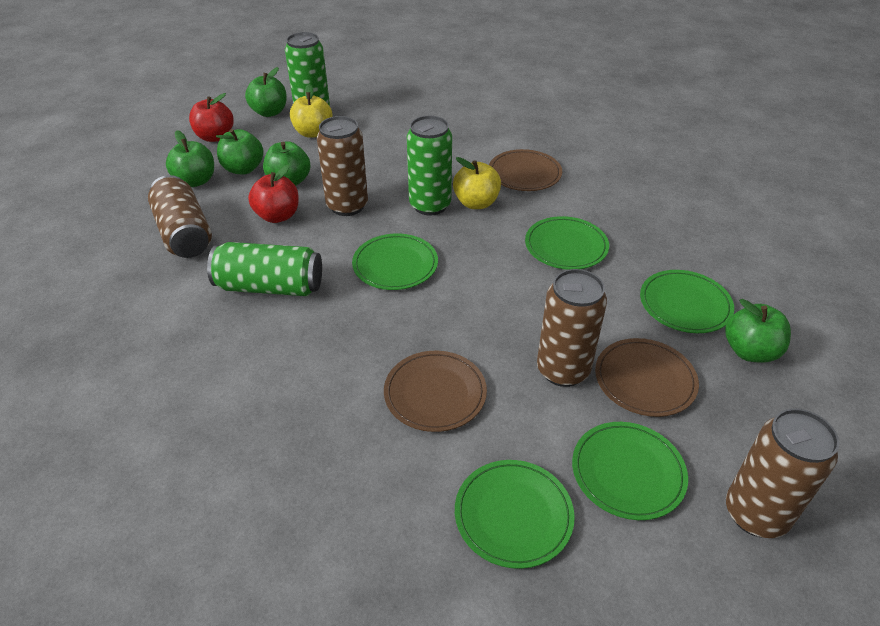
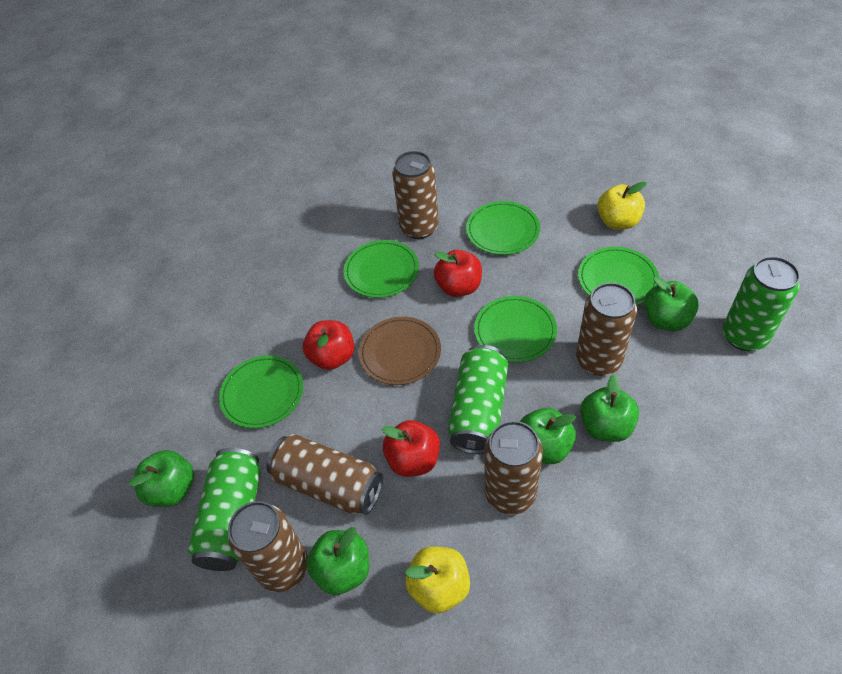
brown can: 4 -> 5
brown plate: 3 -> 1
red apple: 2 -> 3

